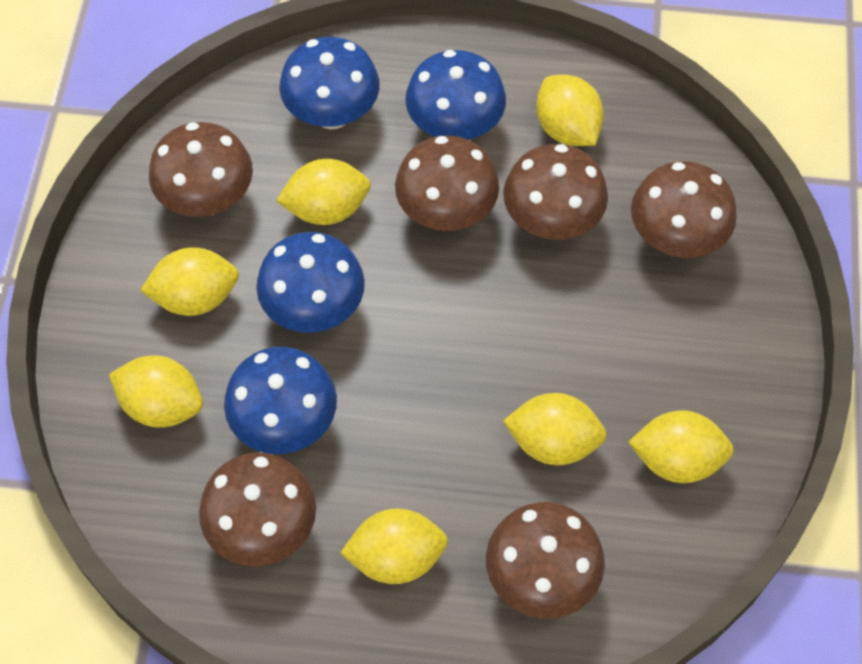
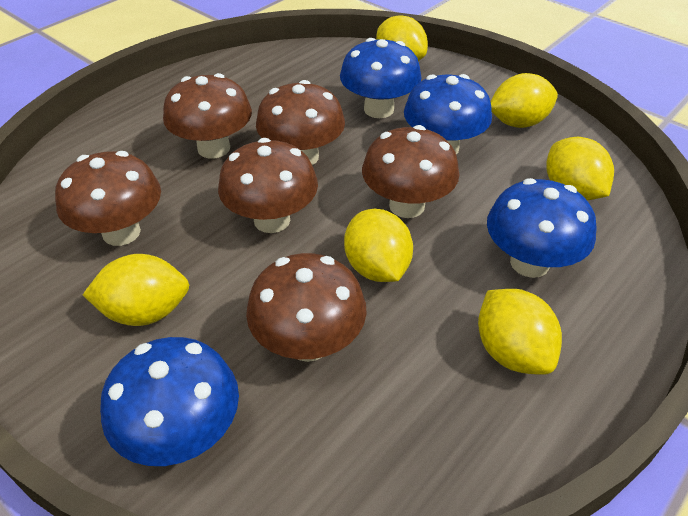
yellow lemon: 7 -> 6

